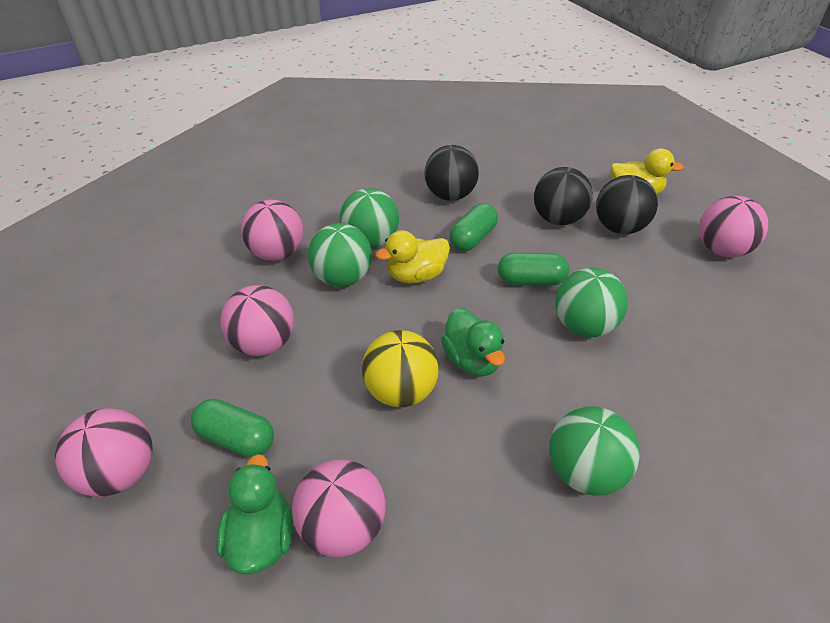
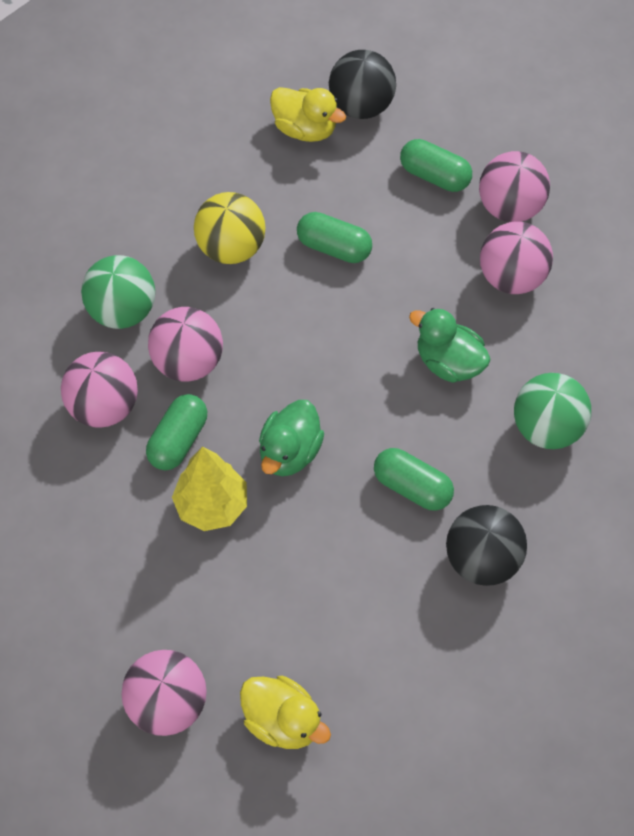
black ball: 3 -> 2
green ball: 4 -> 2
green capsule: 3 -> 4
yellow tree: 0 -> 1

